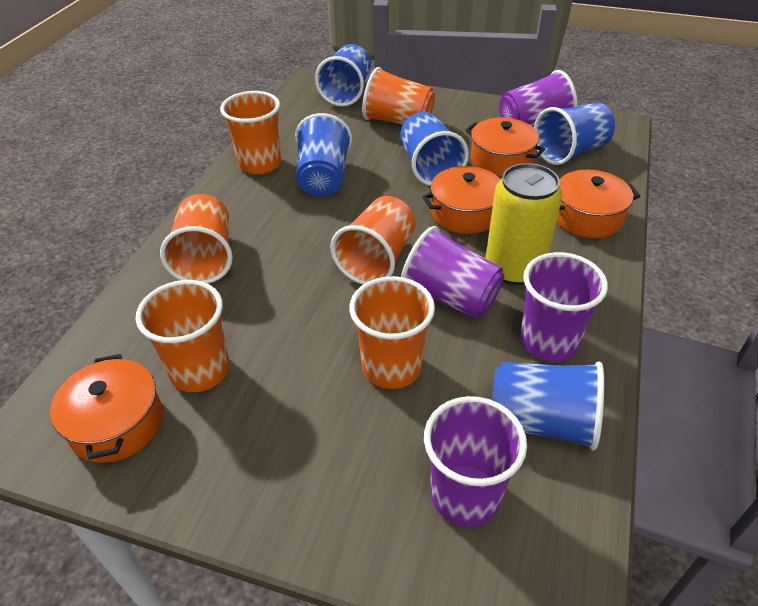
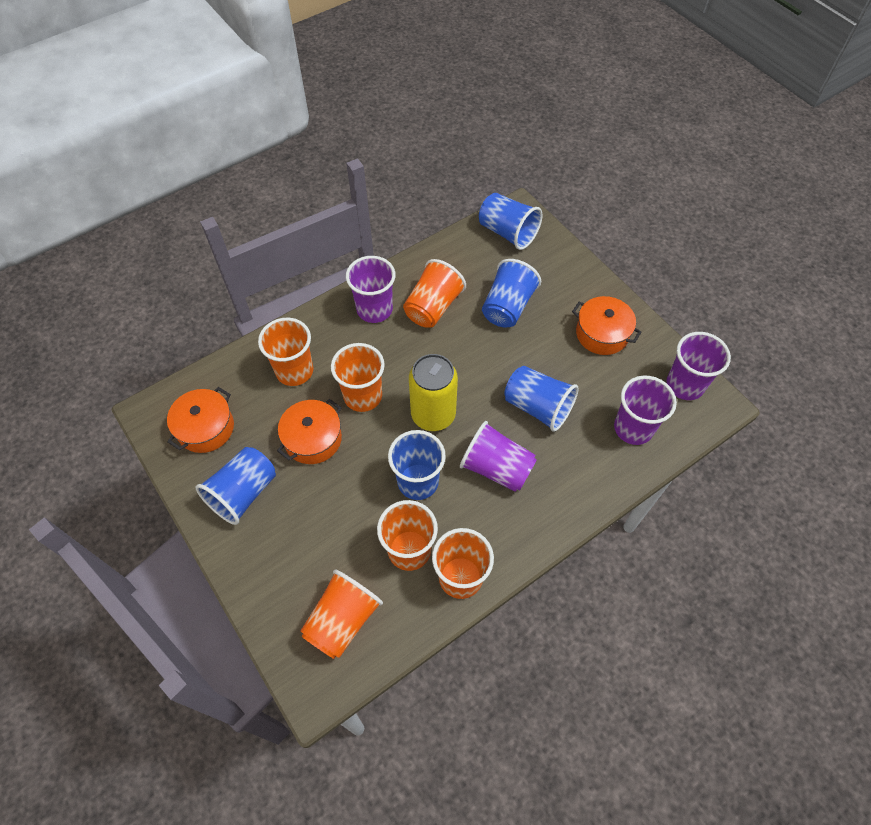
orange pot: 4 -> 3

